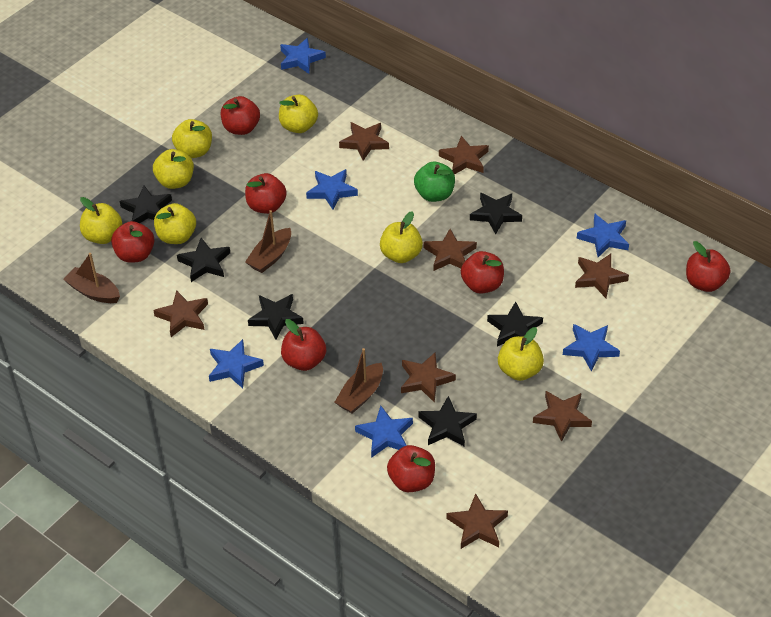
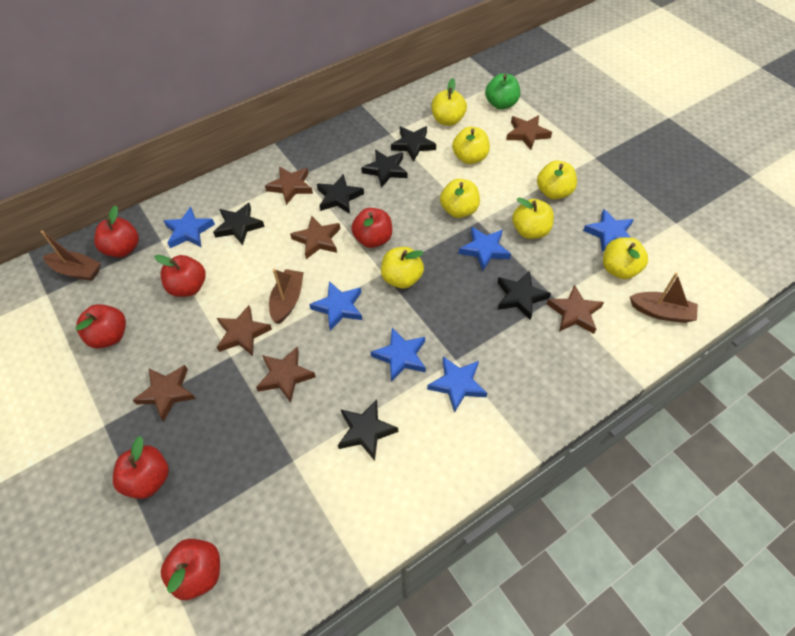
brown star: 8 -> 7
red apple: 7 -> 6

